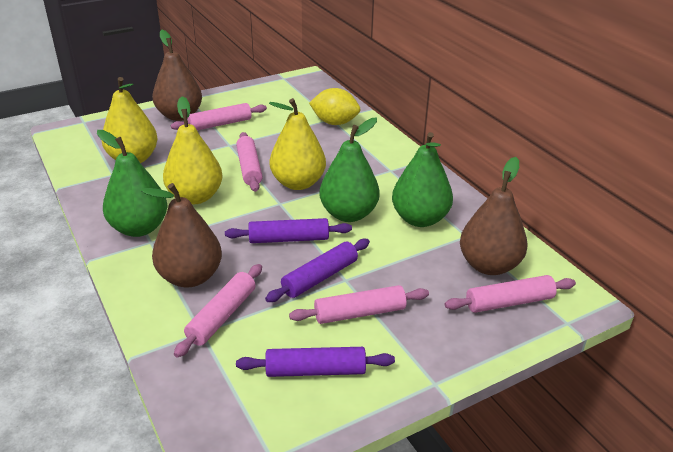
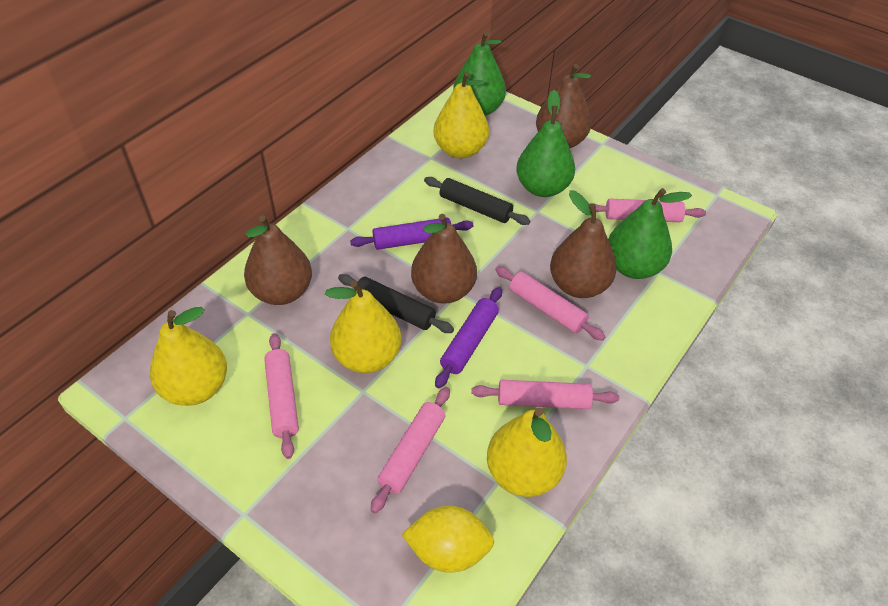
black rolling pin: 0 -> 2
brown pear: 3 -> 4
purple rolling pin: 3 -> 2
yellow pear: 3 -> 4

